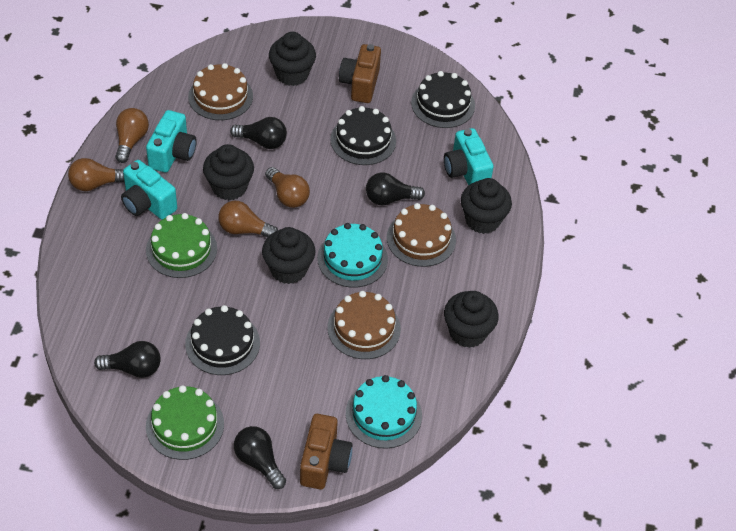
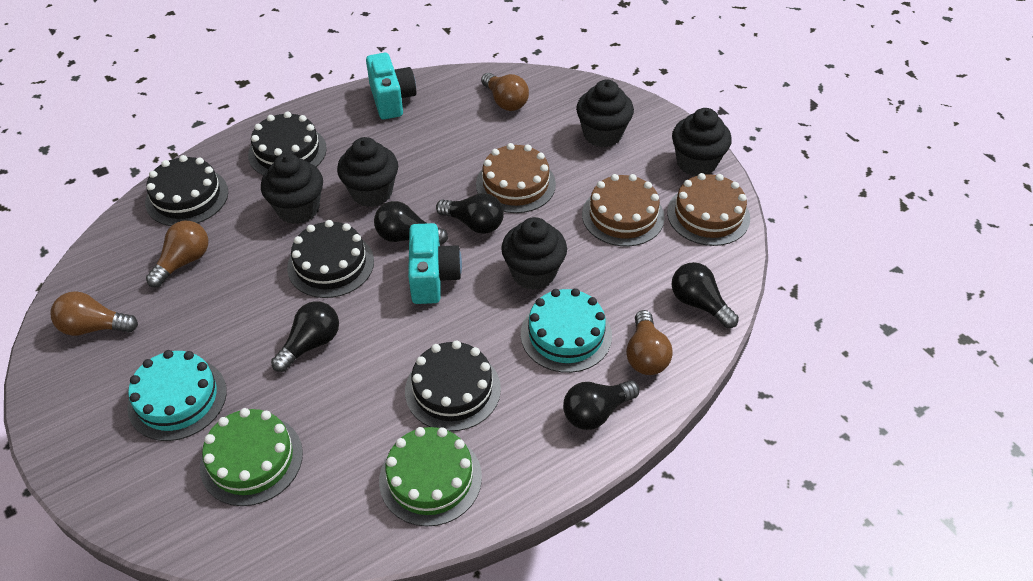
black cake: 3 -> 4
black light bulb: 4 -> 5
brown camera: 2 -> 0
turquoise camera: 3 -> 2

